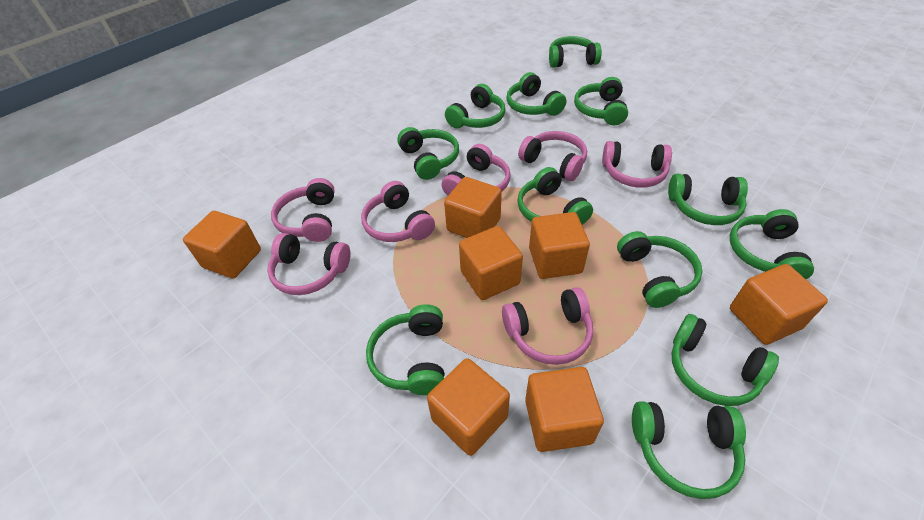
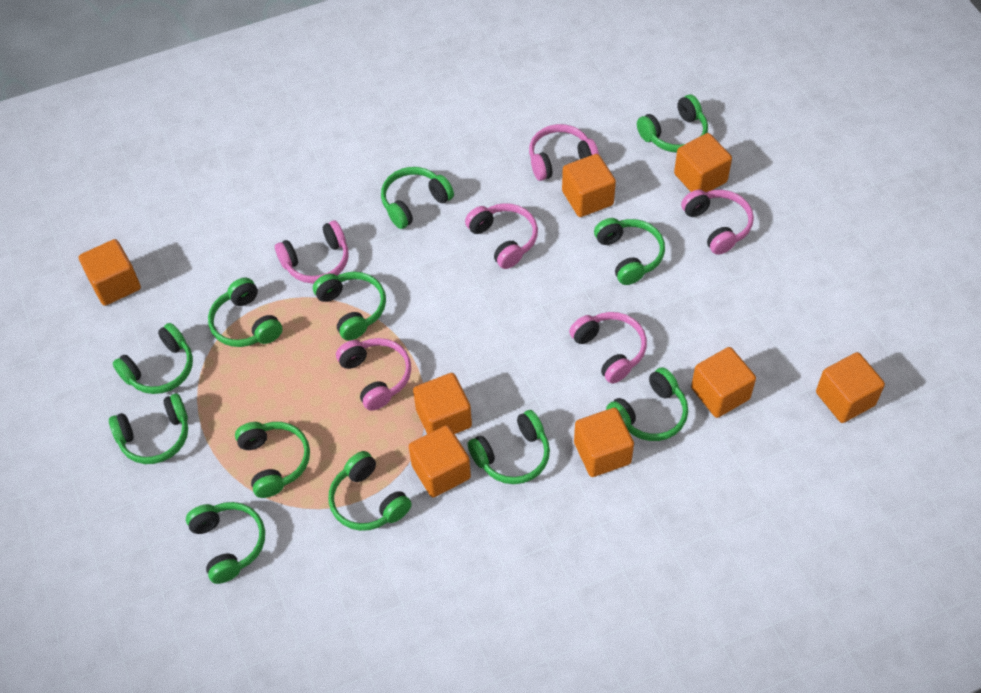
orange cube: 7 -> 8
pink headphones: 7 -> 6

